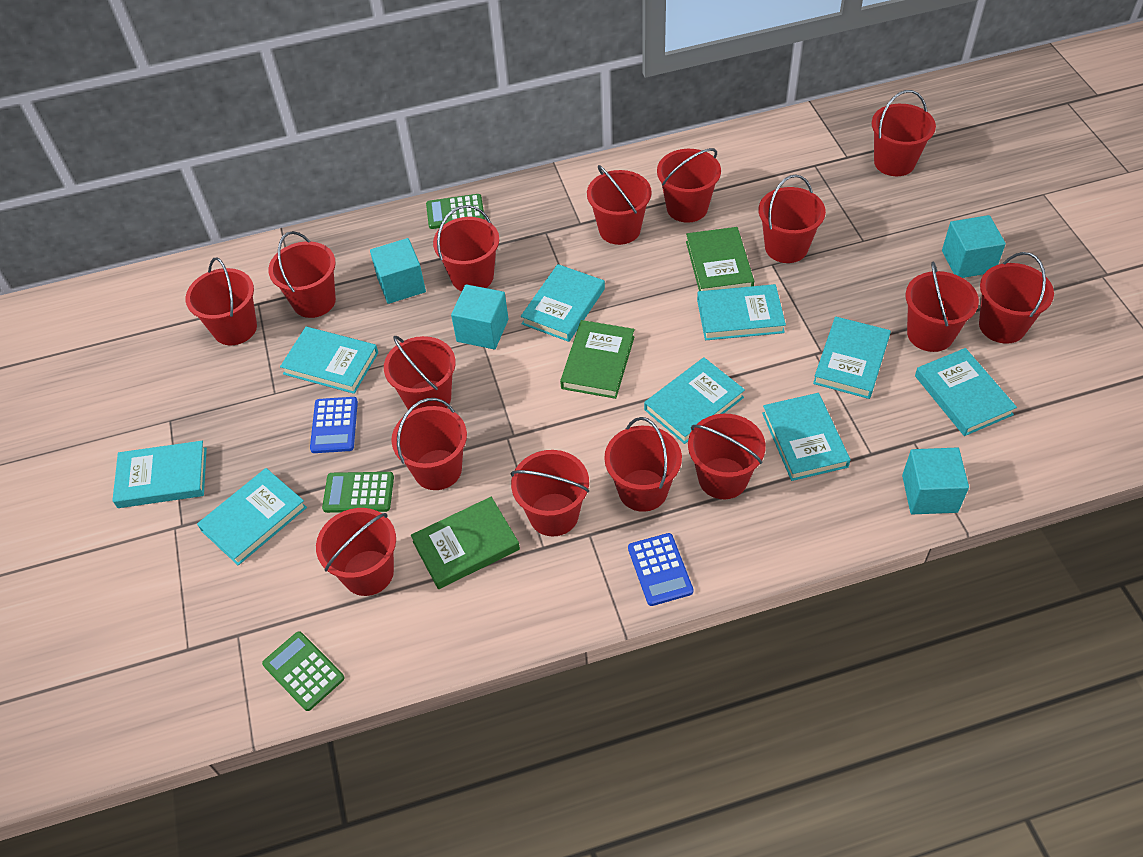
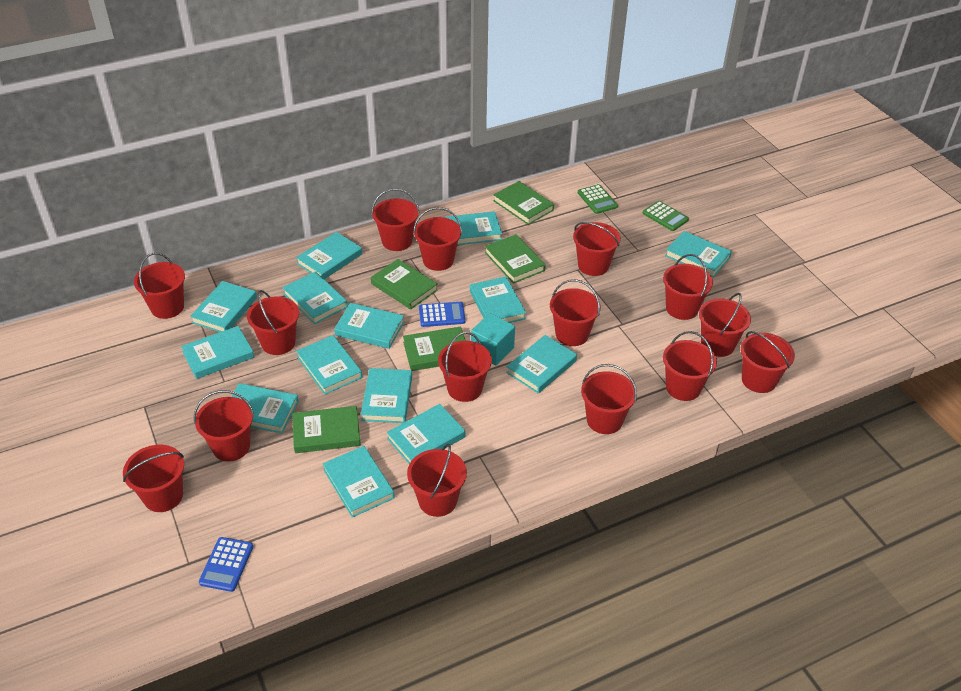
green book: 3 -> 5
green calculator: 3 -> 2
turquoise book: 9 -> 14
turquoise cube: 4 -> 1

